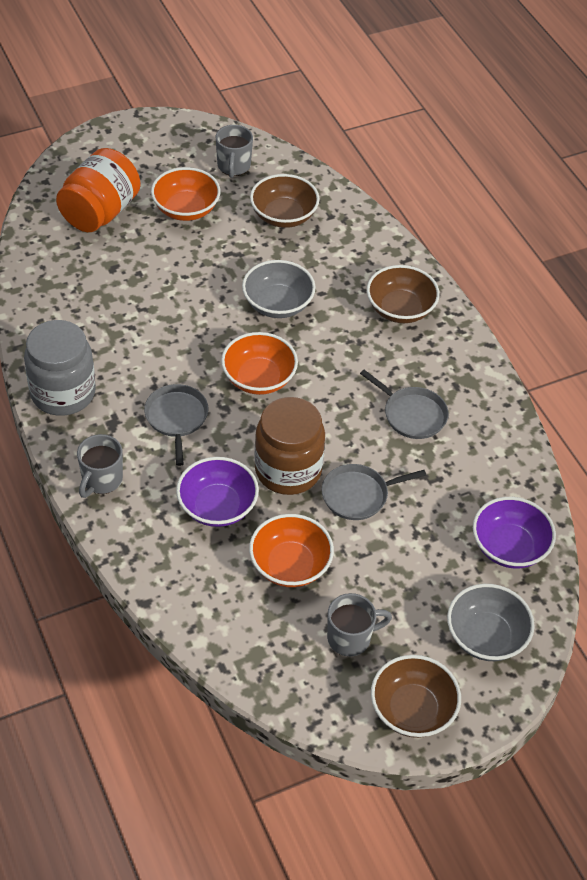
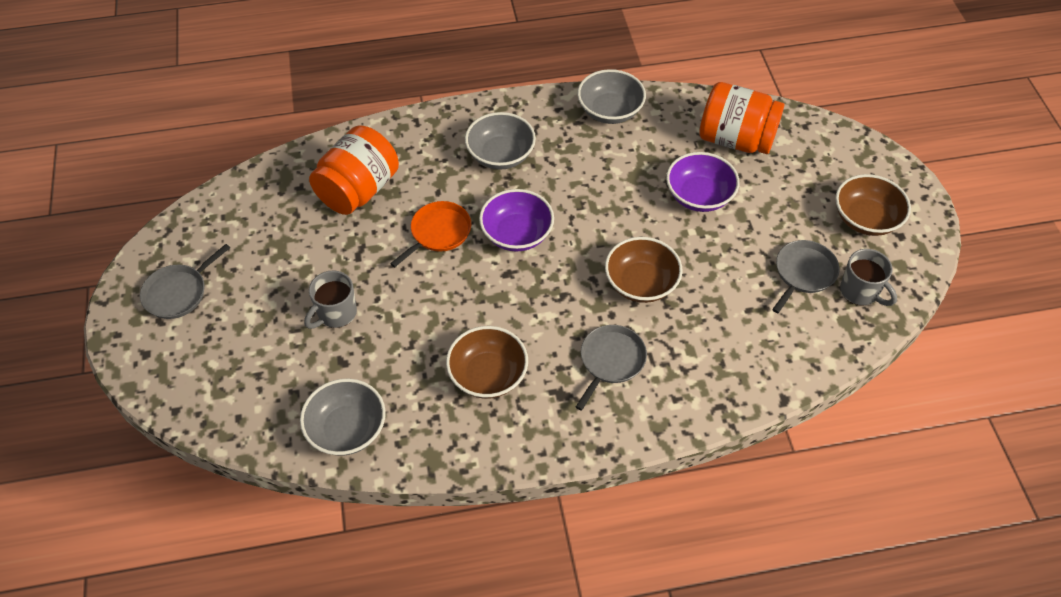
brown jar: 1 -> 0
grey bowl: 2 -> 3
grey jar: 1 -> 0
grey mug: 3 -> 2
orange bowl: 3 -> 0
orange jar: 1 -> 2
orange pan: 0 -> 1

